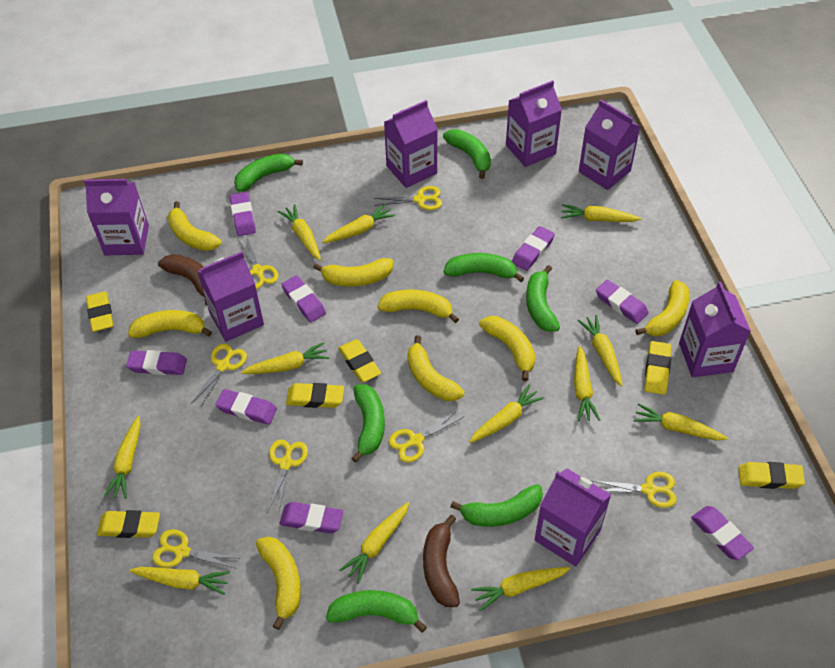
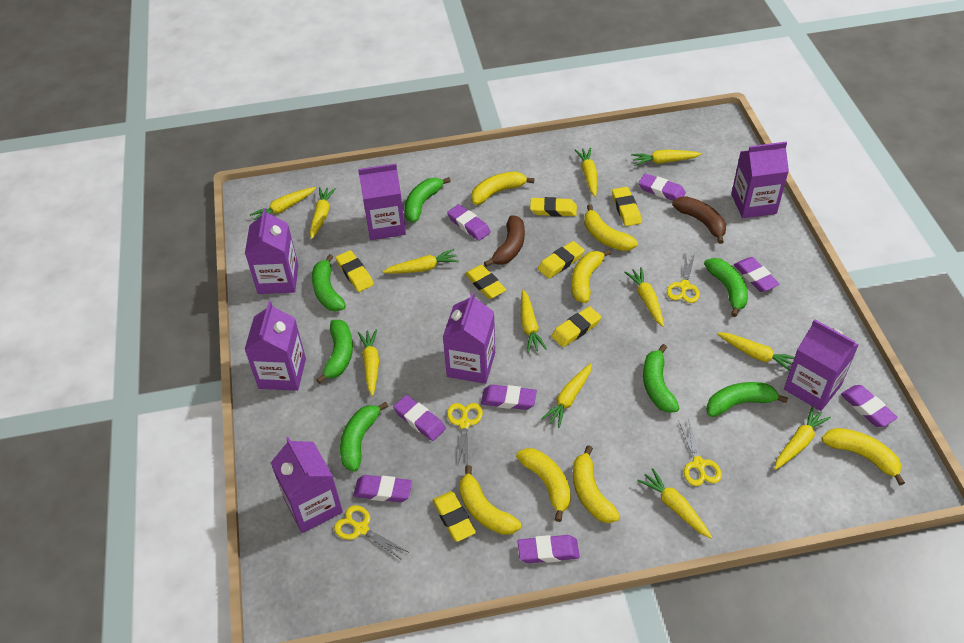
yellow banana: 8 -> 7
yellow eraser: 6 -> 7
yellow scissors: 7 -> 4

